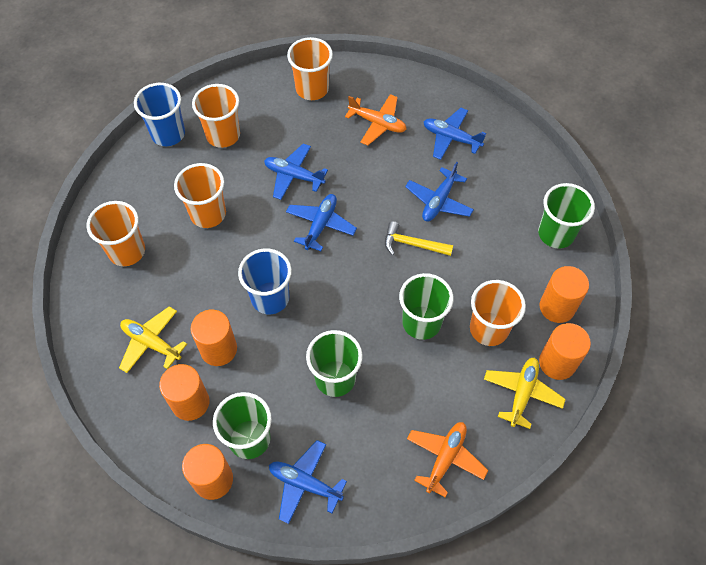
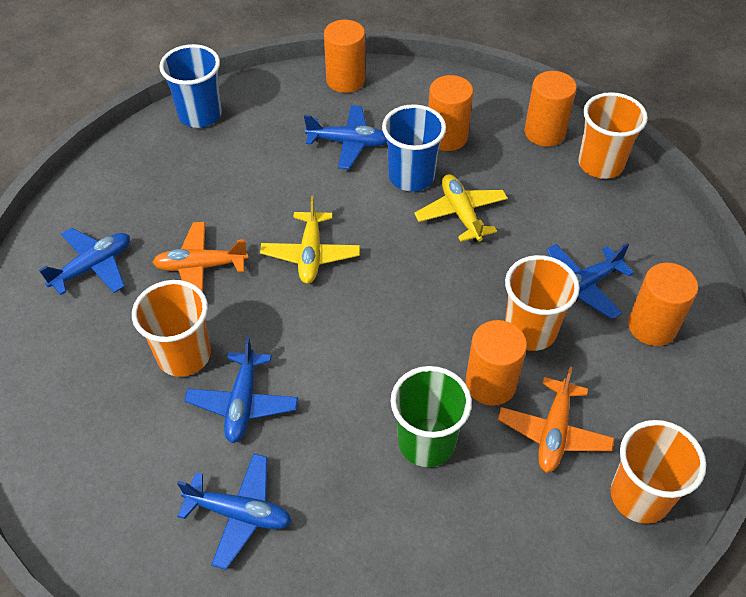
green cup: 4 -> 1
orange cup: 5 -> 4
yellow hammer: 1 -> 0

